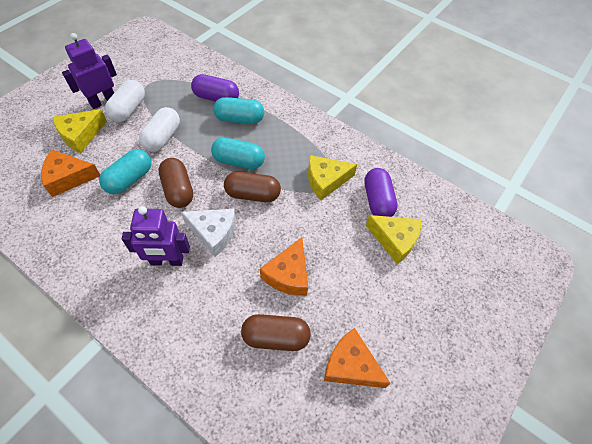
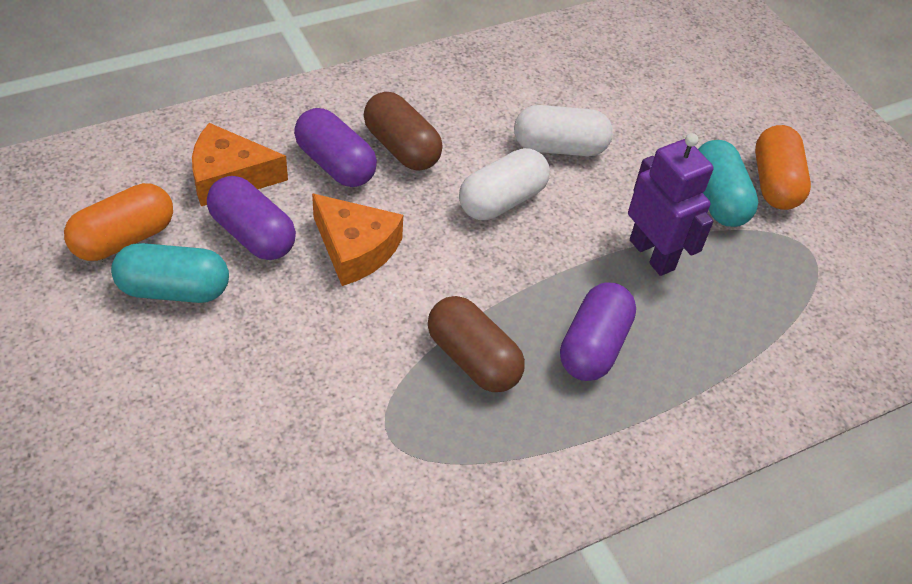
brown capsule: 3 -> 2
orange capsule: 0 -> 2
orange cheese: 3 -> 2
purple capsule: 2 -> 3
purple robot: 2 -> 1
turquoise capsule: 3 -> 2
white cheese: 1 -> 0
yellow cheese: 3 -> 0

